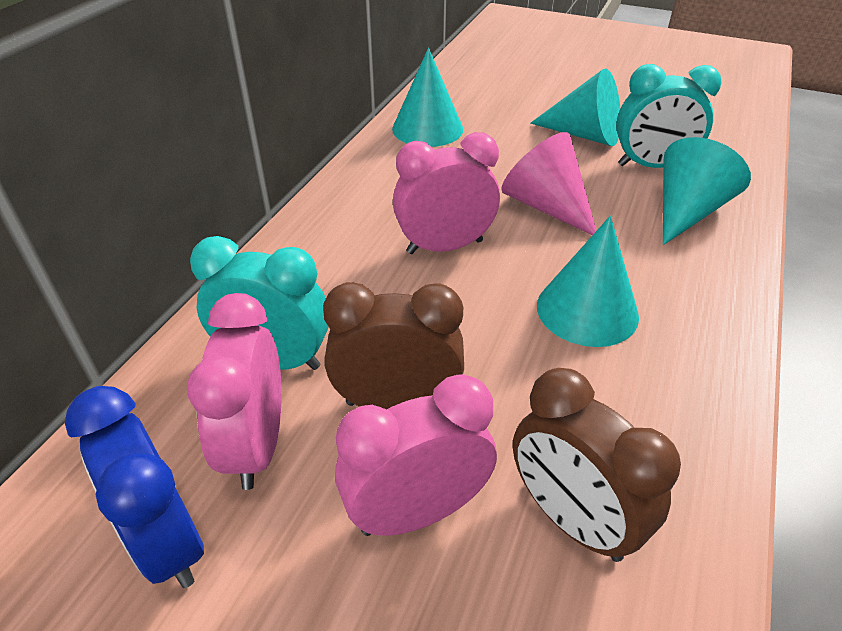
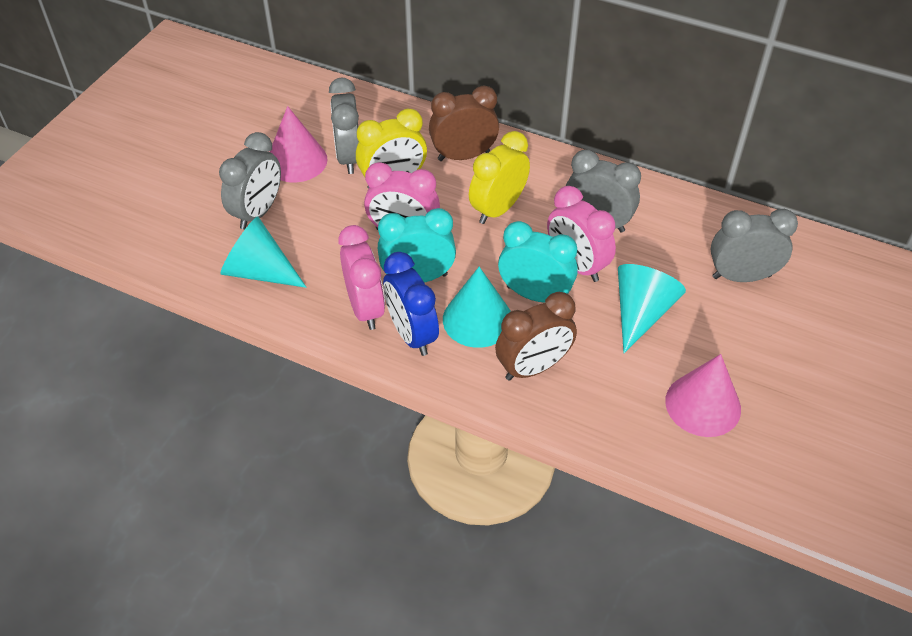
grey clock: 0 -> 4
pink cone: 1 -> 2
turquoise cone: 4 -> 3
yellow clock: 0 -> 2

